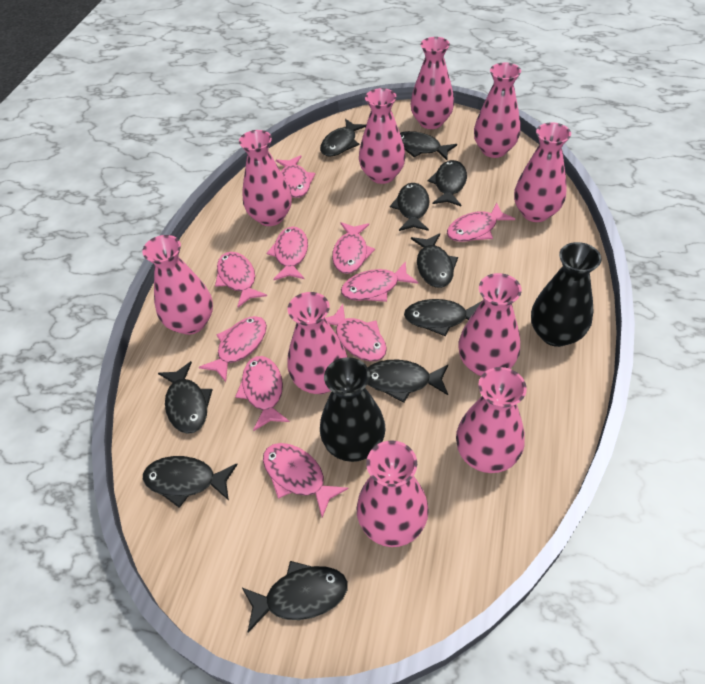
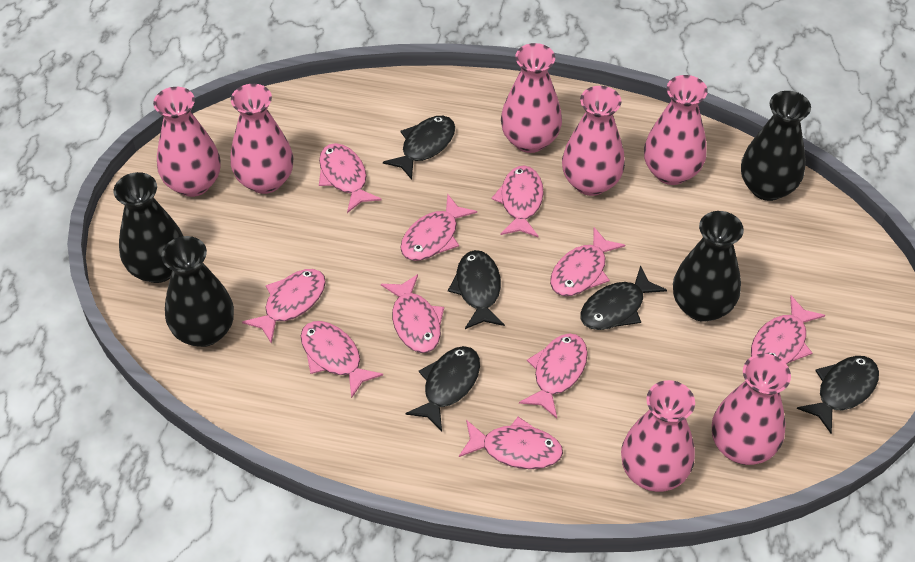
black fish: 10 -> 5
black vase: 2 -> 4
pink vase: 10 -> 7

